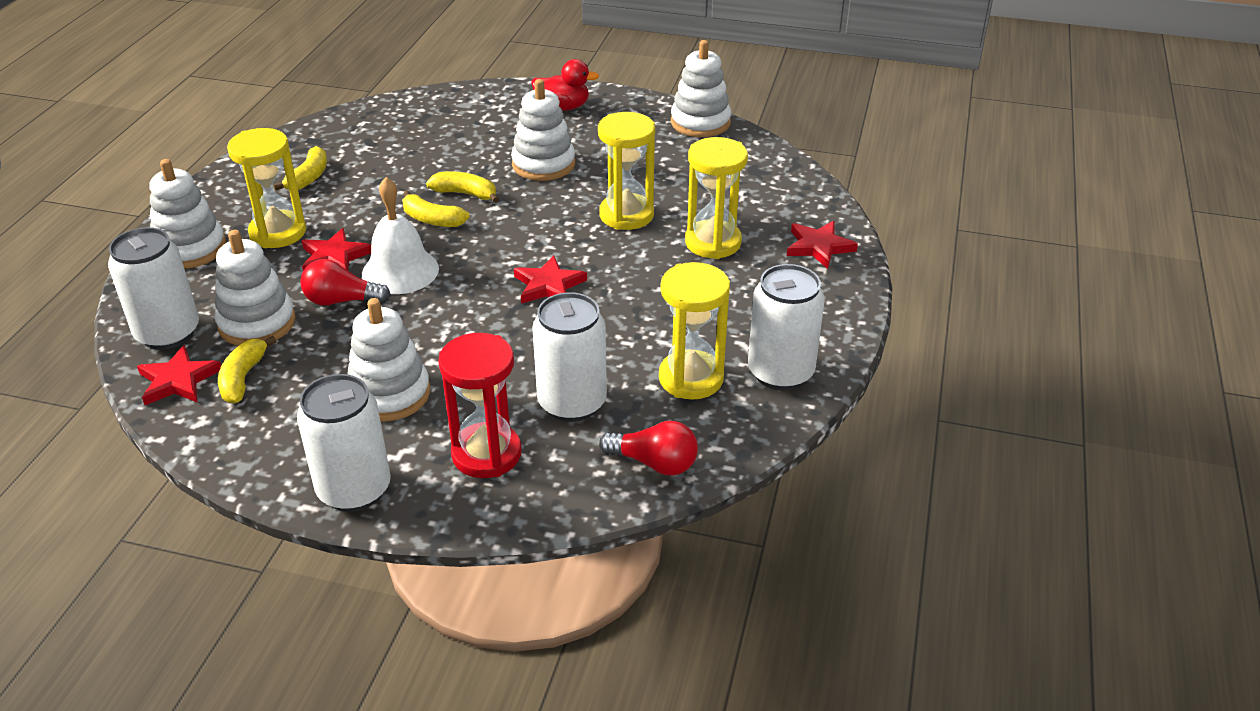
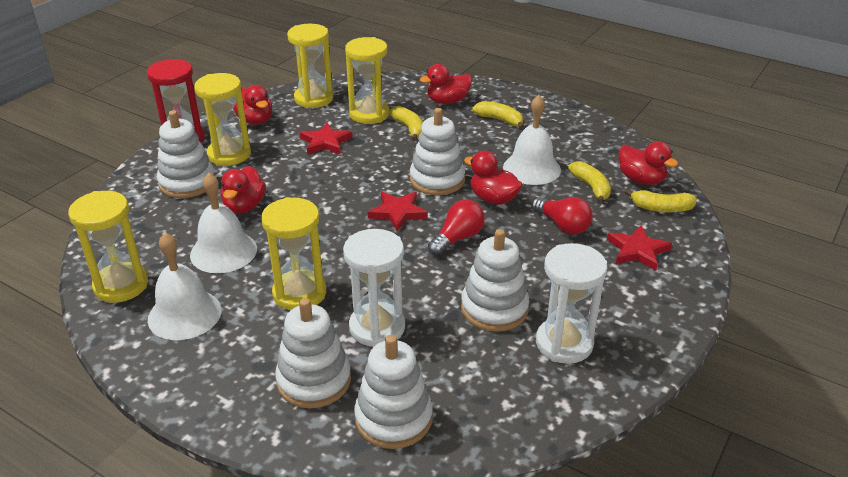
red duck: 1 -> 5
red star: 4 -> 3
white bell: 1 -> 3
white can: 4 -> 0
white hourglass: 0 -> 2
yellow hourglass: 4 -> 5

